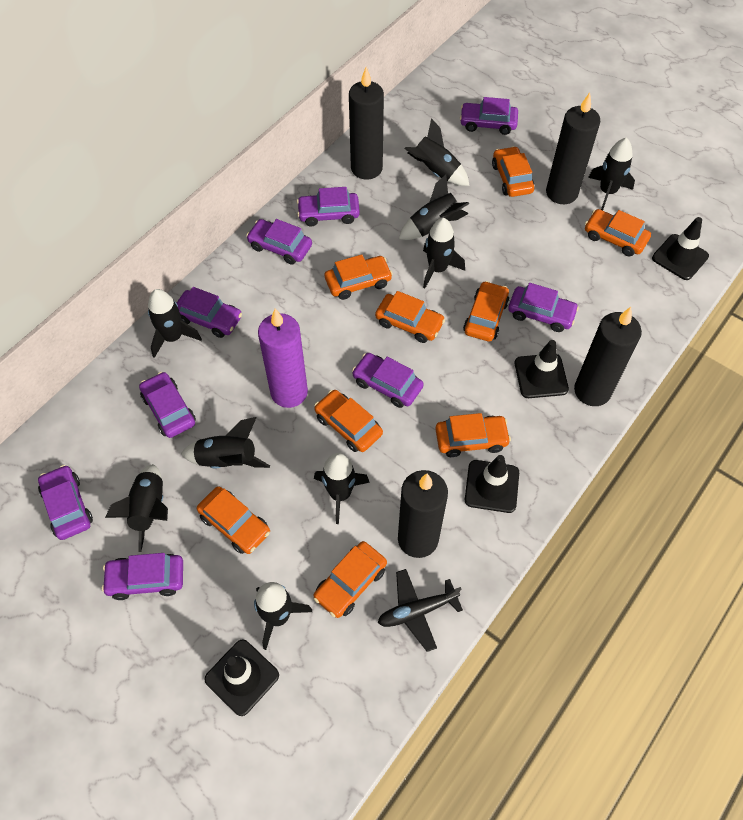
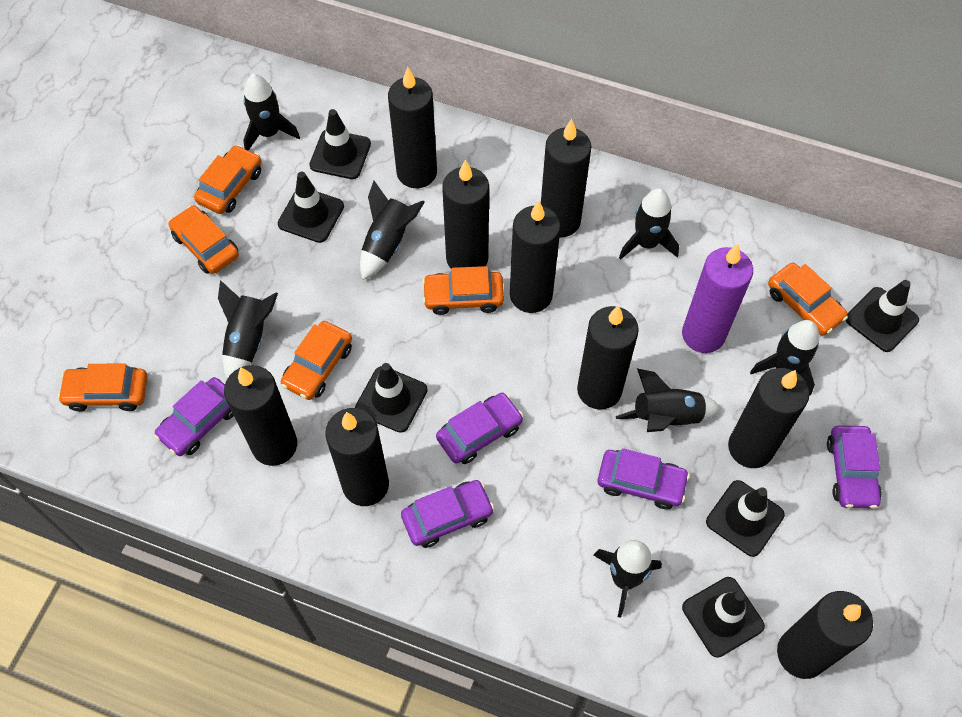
black candle: 4 -> 9
black plane: 1 -> 0
black rocket: 9 -> 7
black traffic cone: 4 -> 6
orange car: 9 -> 6
purple car: 9 -> 5

